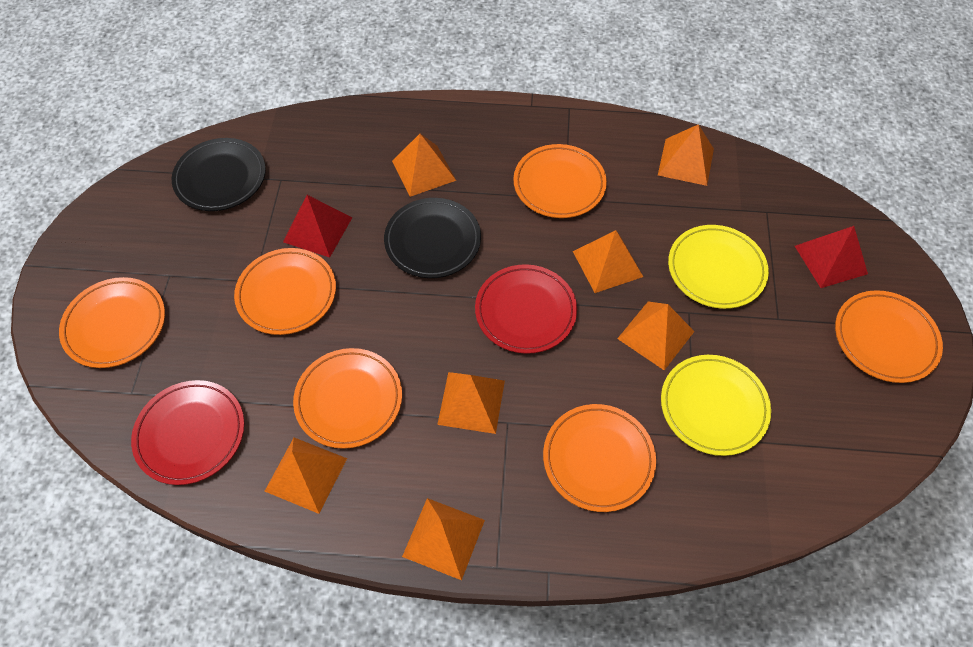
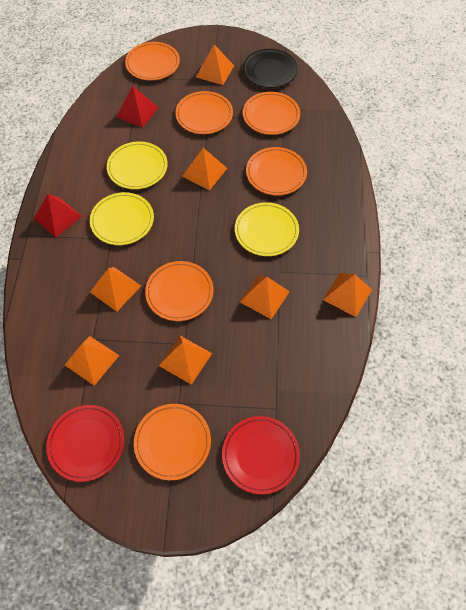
black plate: 2 -> 1
yellow plate: 2 -> 3

